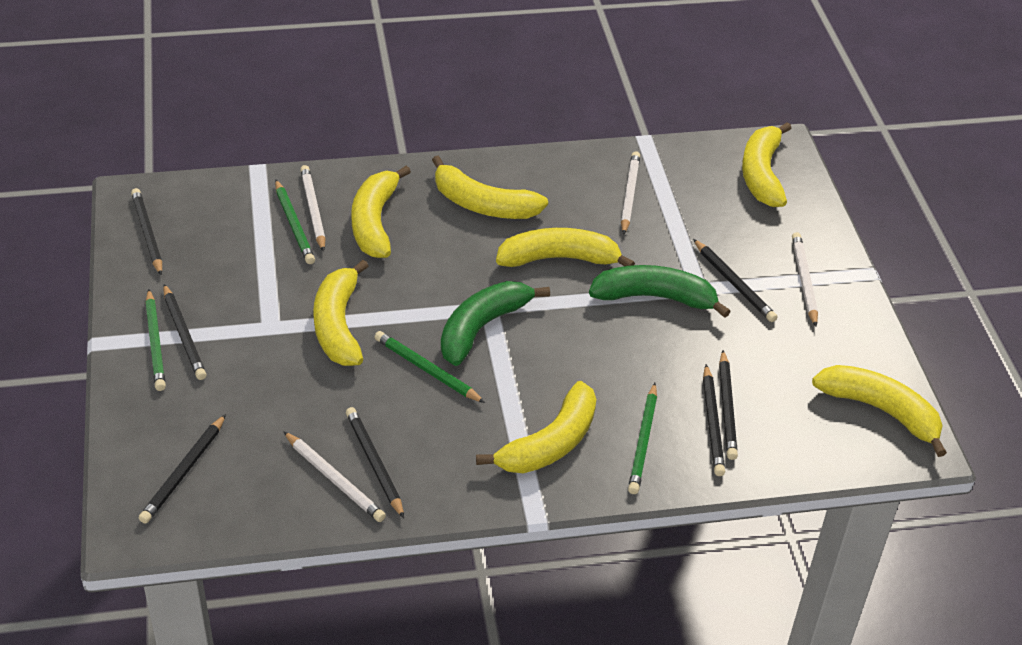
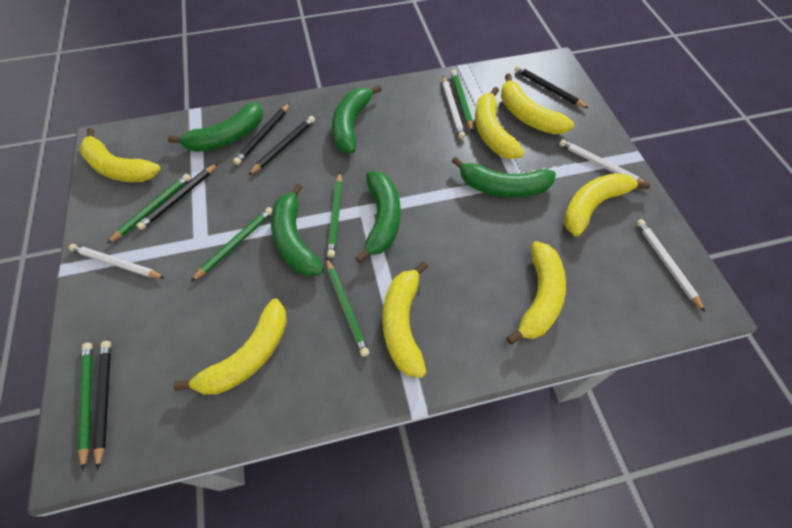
black pencil: 7 -> 5
green banana: 2 -> 5
green pencil: 4 -> 6

